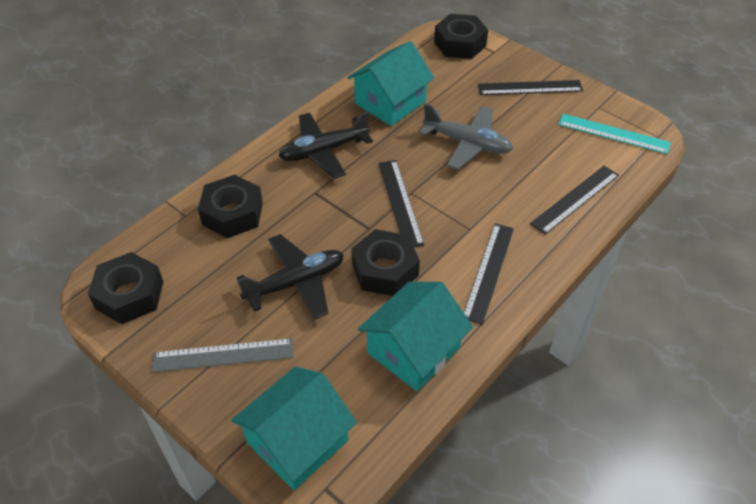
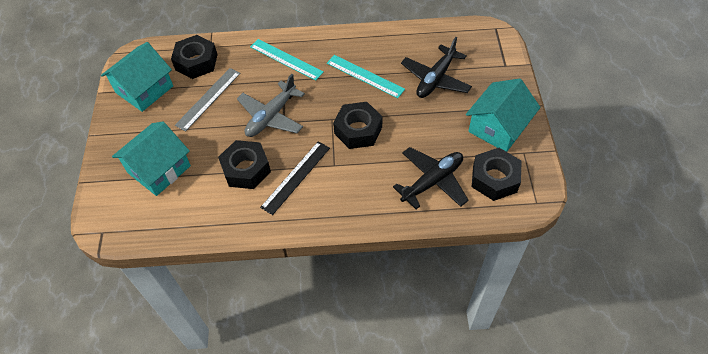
black ruler: 4 -> 1
turquoise ruler: 1 -> 2

